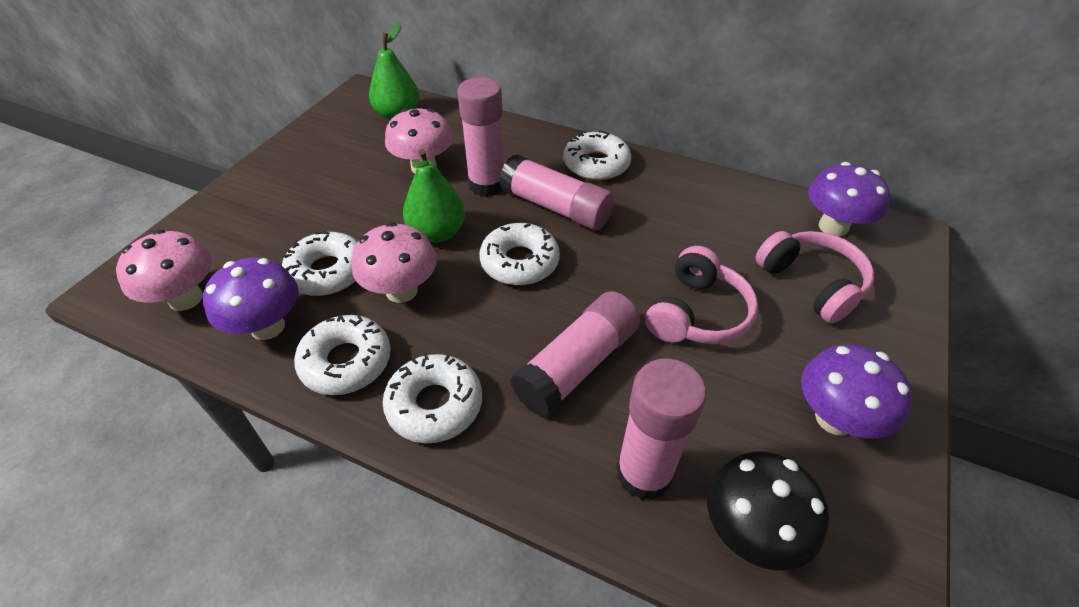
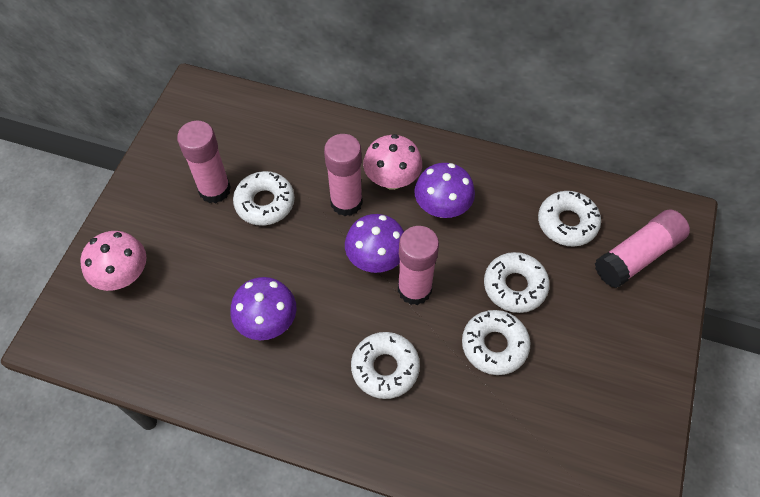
black mushroom: 1 -> 0
green pear: 2 -> 0
pink headphones: 2 -> 0
pink mushroom: 3 -> 2

